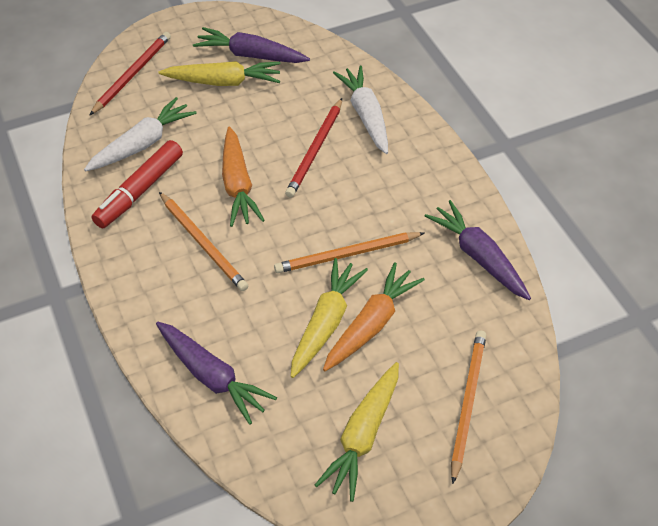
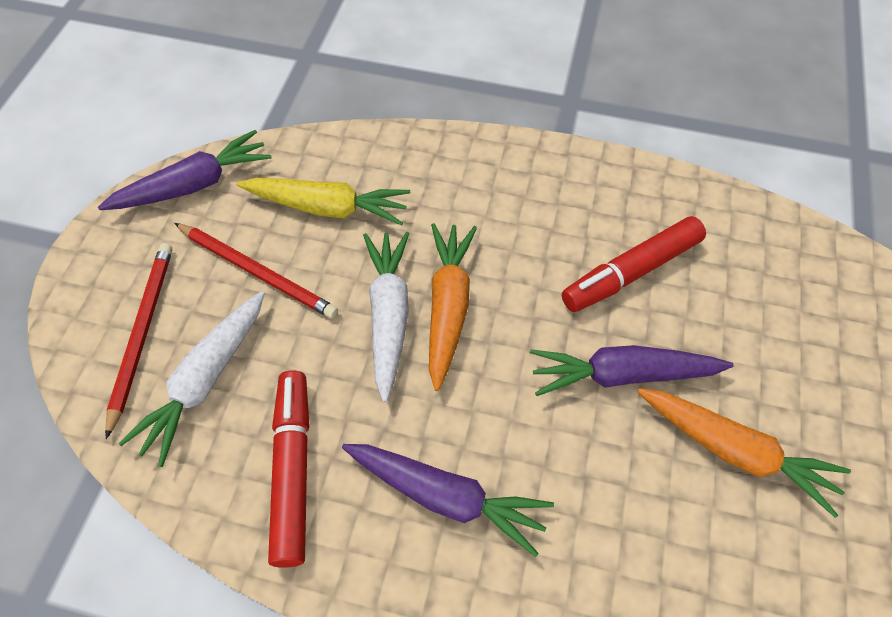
orange pencil: 3 -> 0
red marker: 1 -> 2
yellow carrot: 3 -> 1

